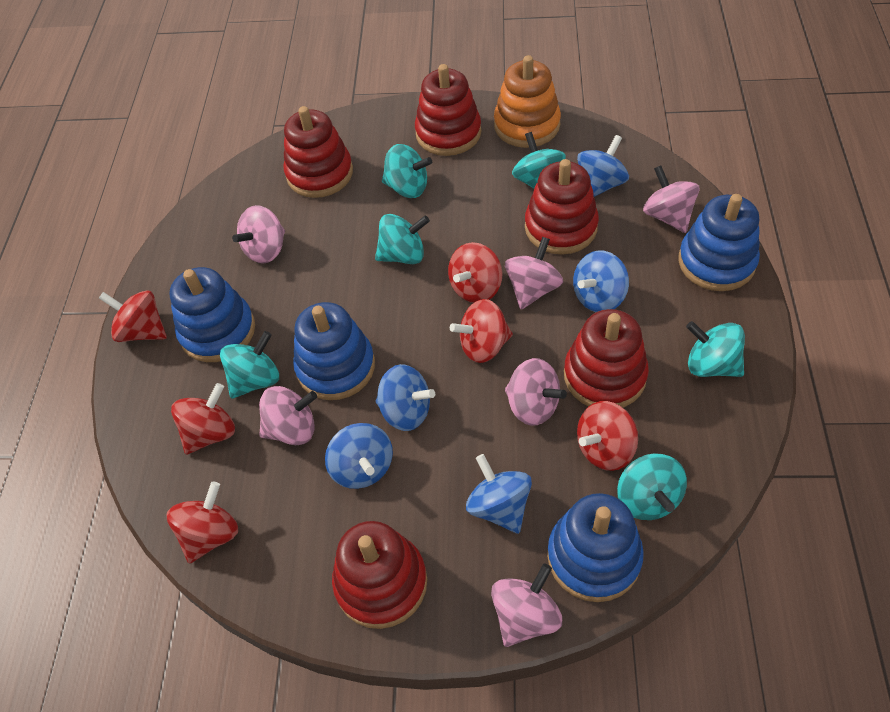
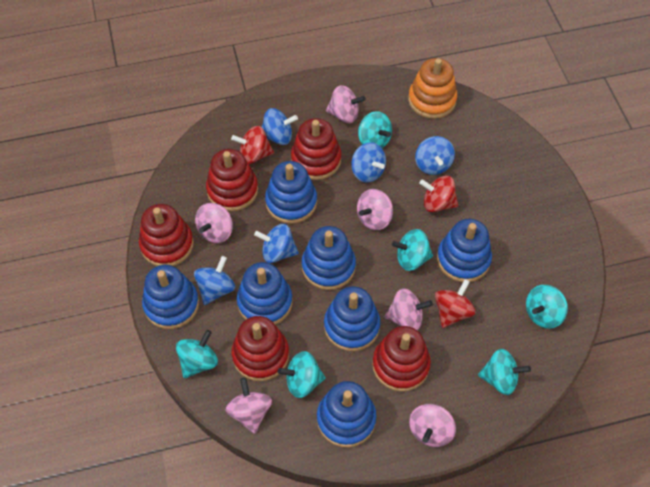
blue stacking toy: 4 -> 7
red spinning top: 6 -> 3

